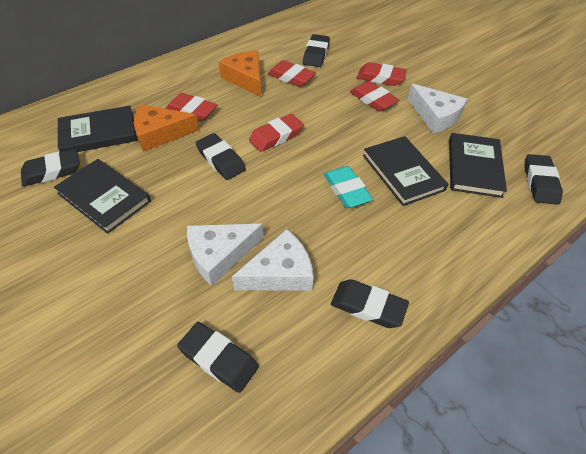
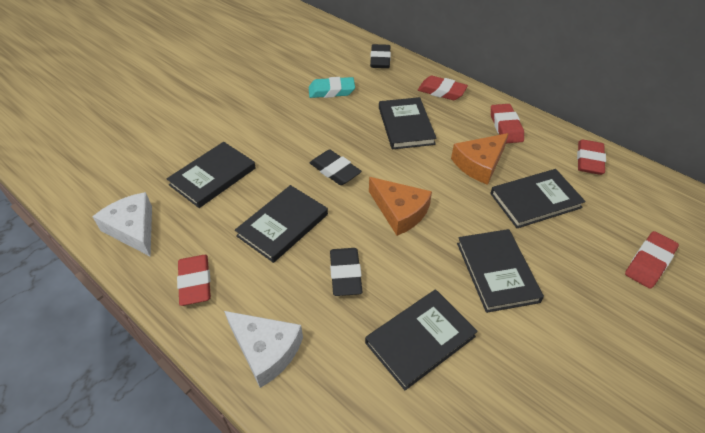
black book: 4 -> 6
black eraser: 6 -> 3
white cheese: 3 -> 2

